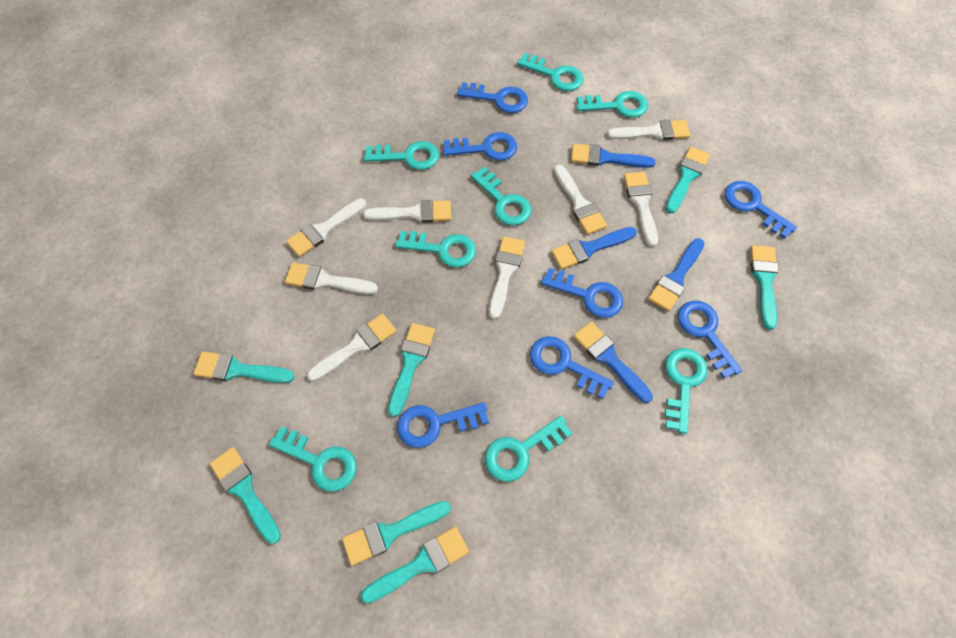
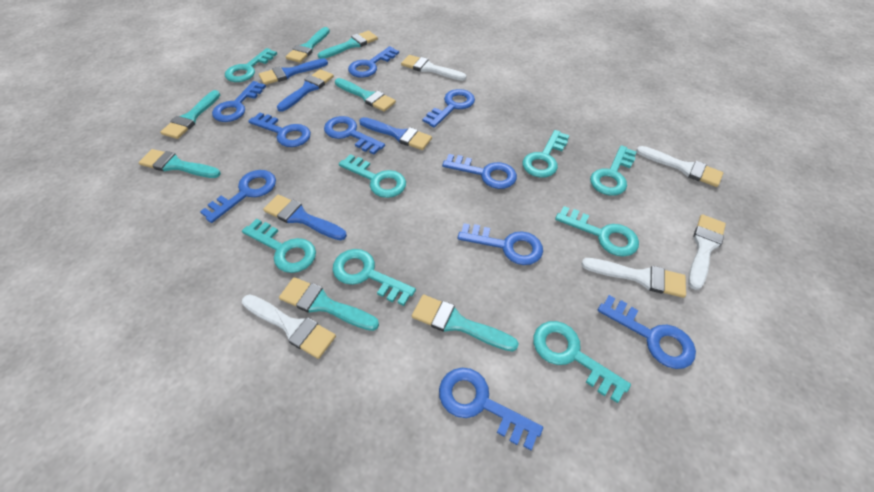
blue key: 7 -> 10
white brush: 8 -> 5

